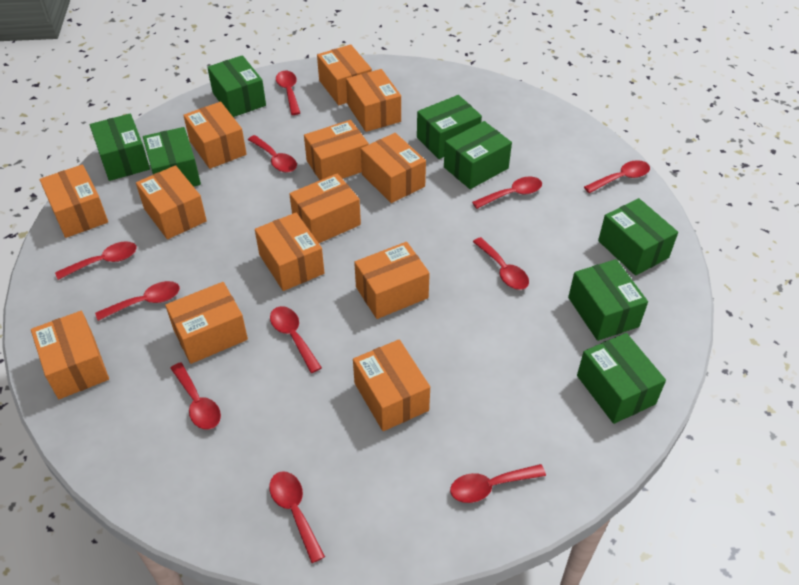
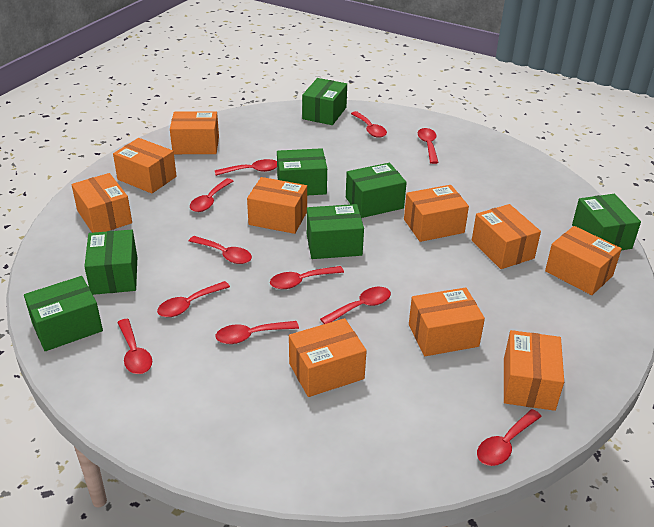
green box: 8 -> 7
orange box: 13 -> 10

